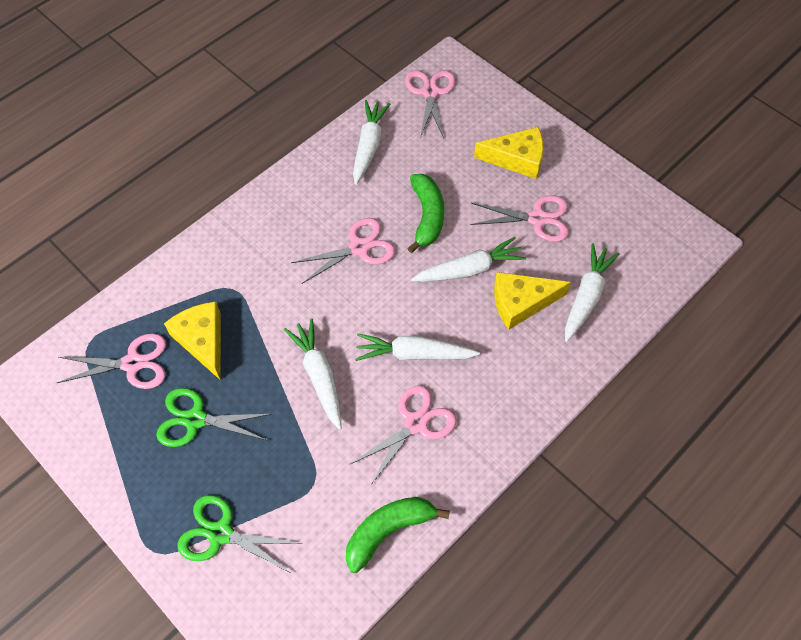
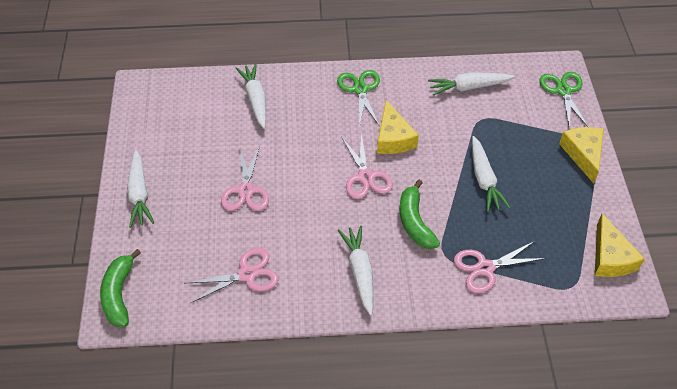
pink scissors: 5 -> 4

